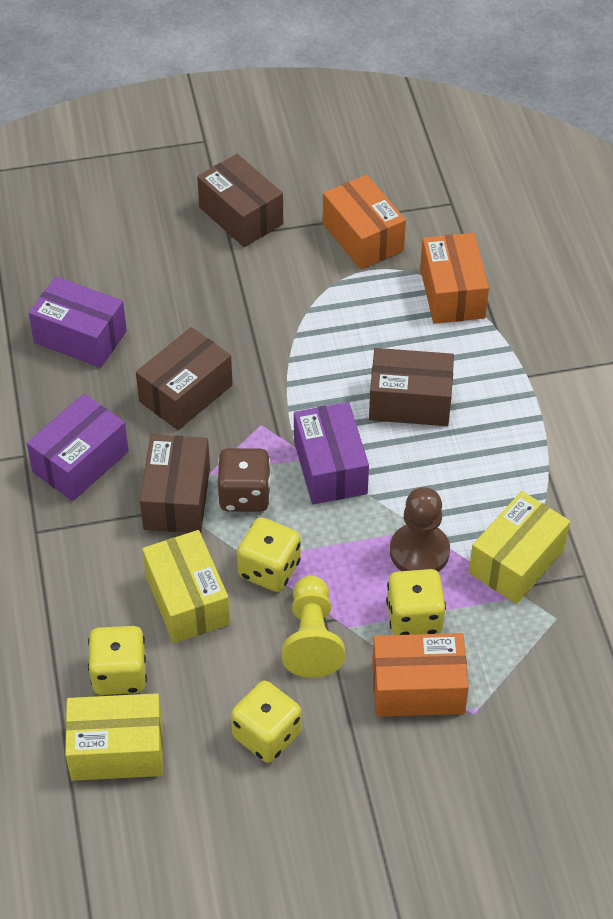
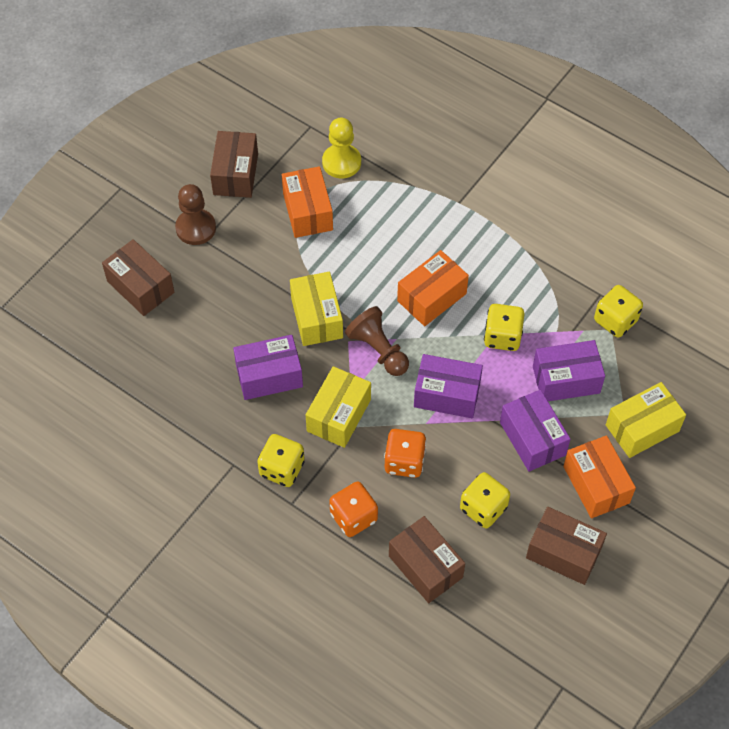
brown dice: 1 -> 0
brown pawn: 1 -> 2
orange dice: 0 -> 2
purple box: 3 -> 4

